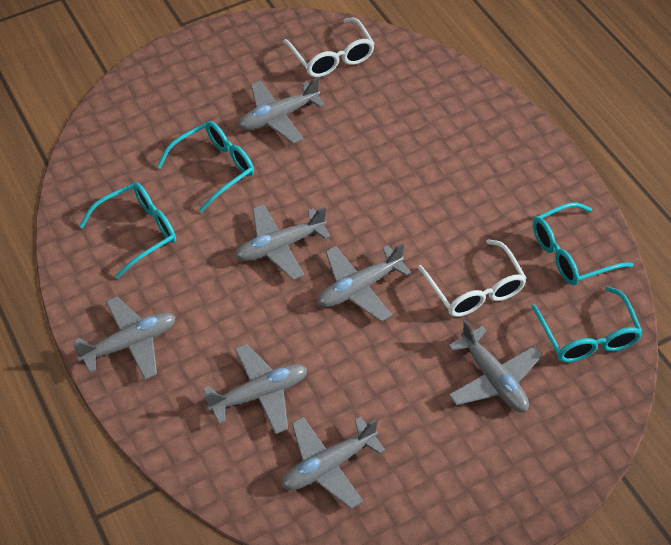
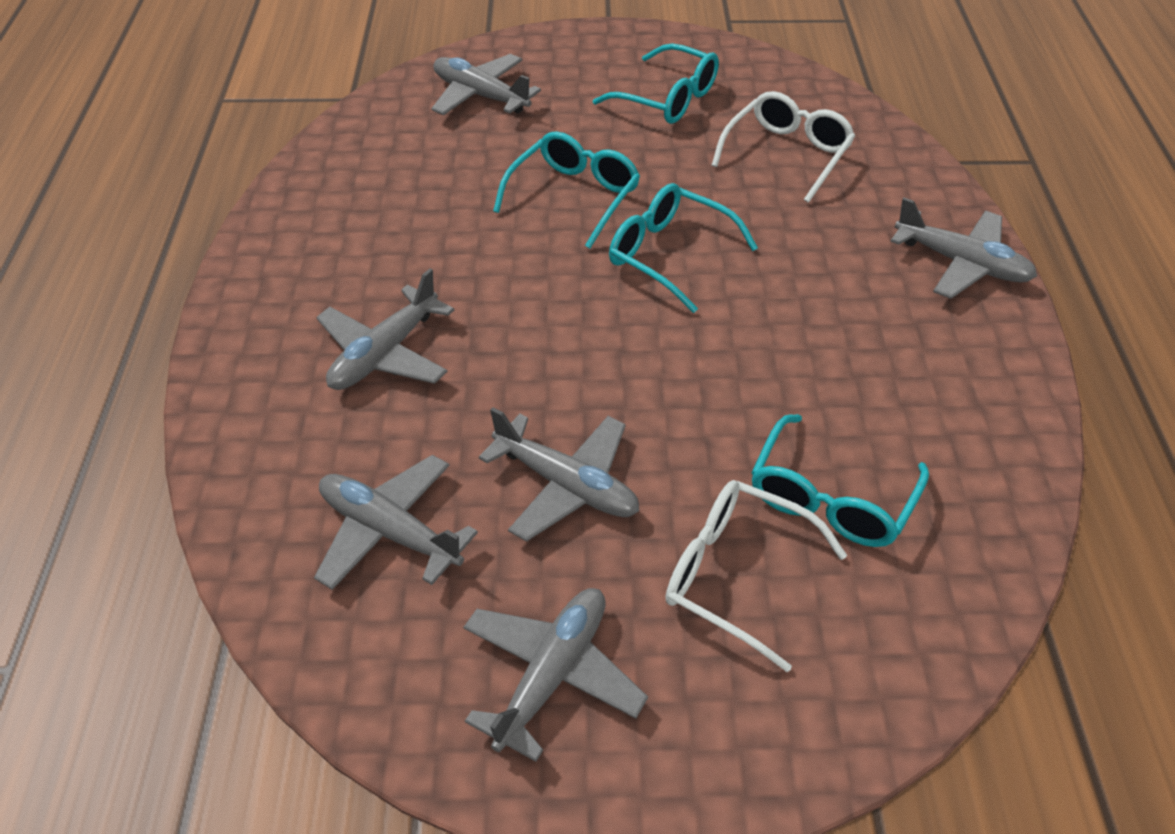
grey plane: 7 -> 6

